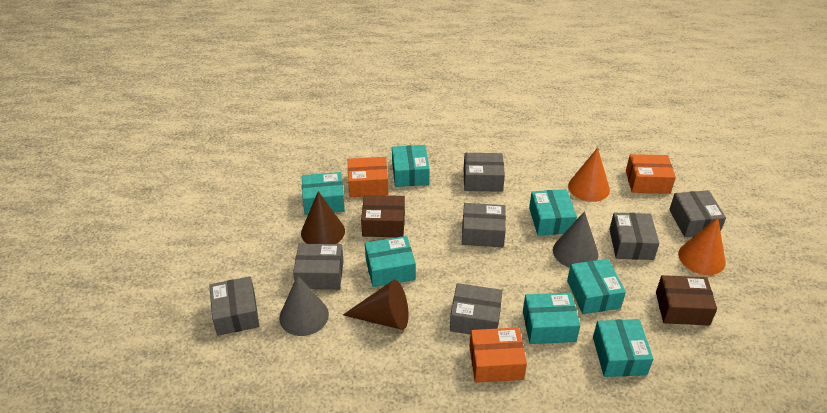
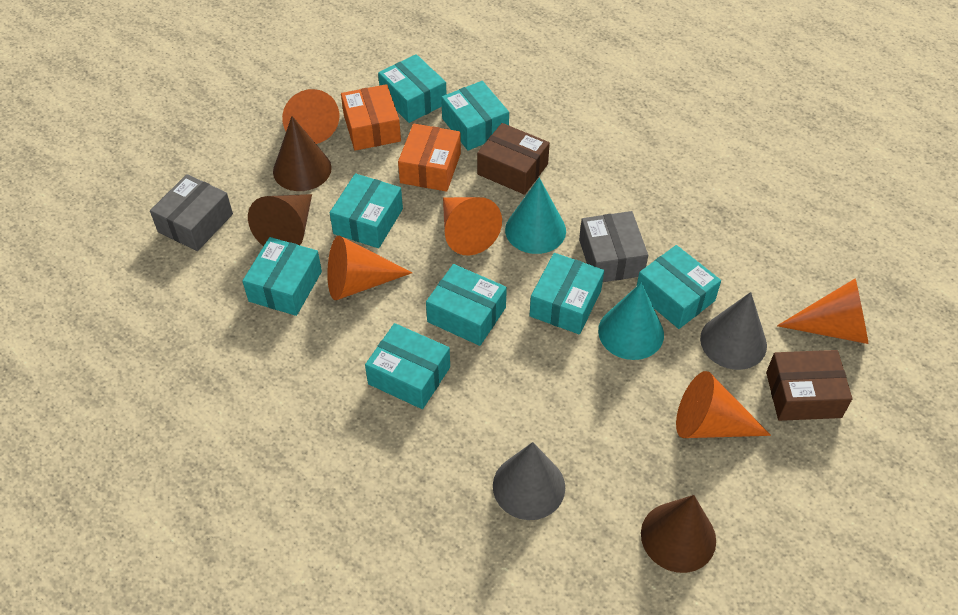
brown cone: 2 -> 3
grey box: 7 -> 2
orange box: 3 -> 2
orange cone: 2 -> 5
turquoise box: 7 -> 8
turquoise cone: 0 -> 2

